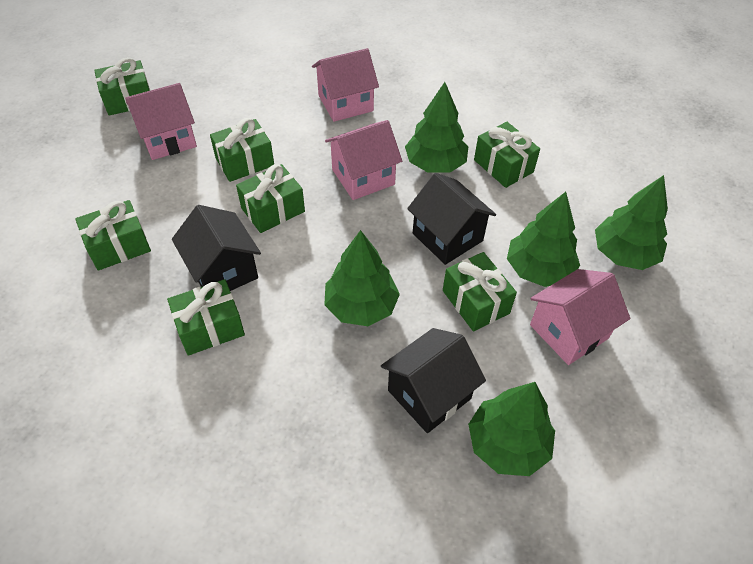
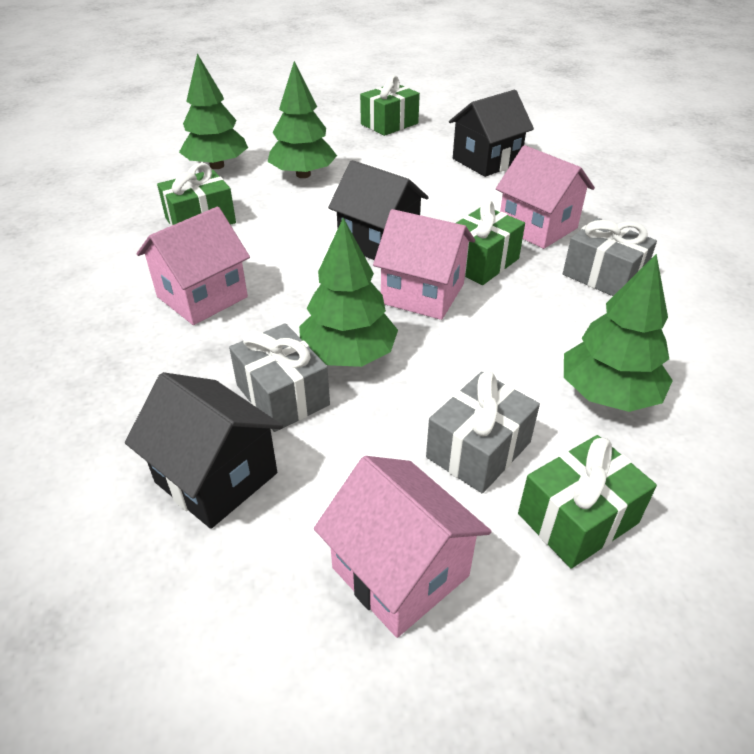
green gift: 7 -> 4
green tree: 5 -> 4
grey gift: 0 -> 3

